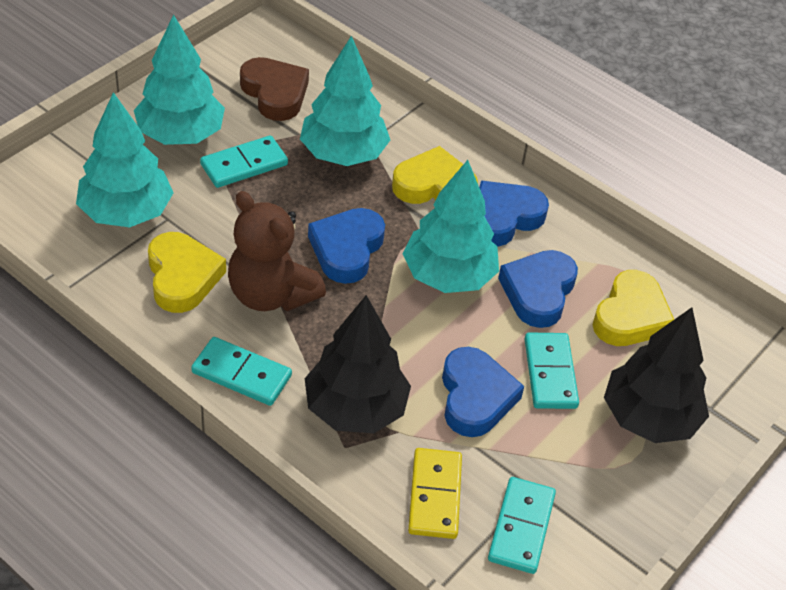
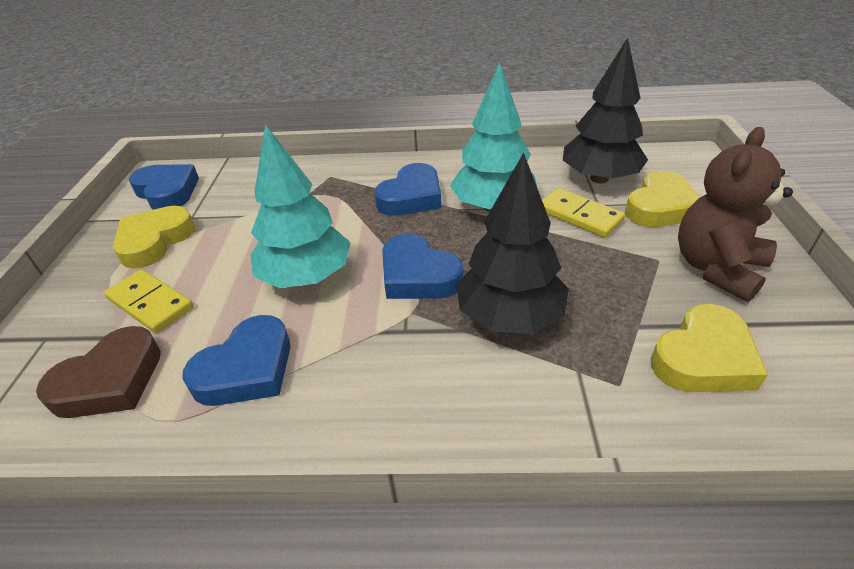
turquoise domino: 4 -> 0
turquoise tree: 4 -> 2
yellow domino: 1 -> 2

